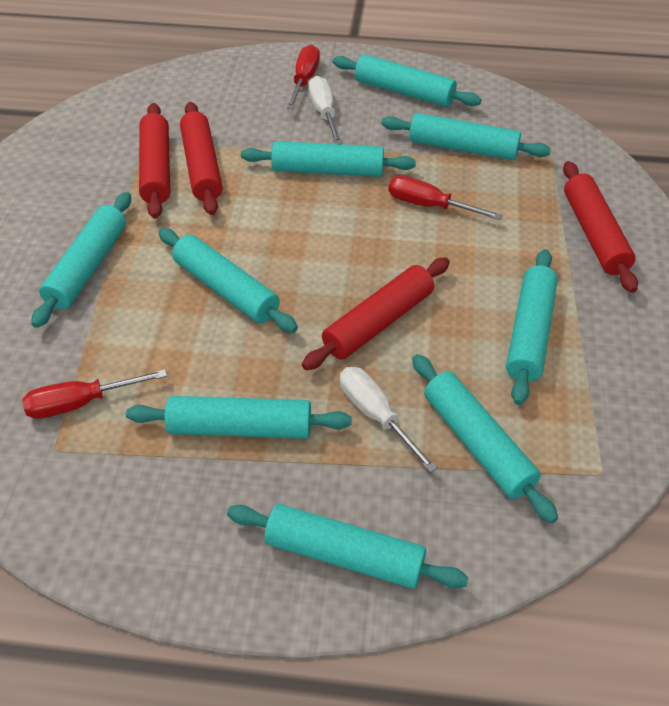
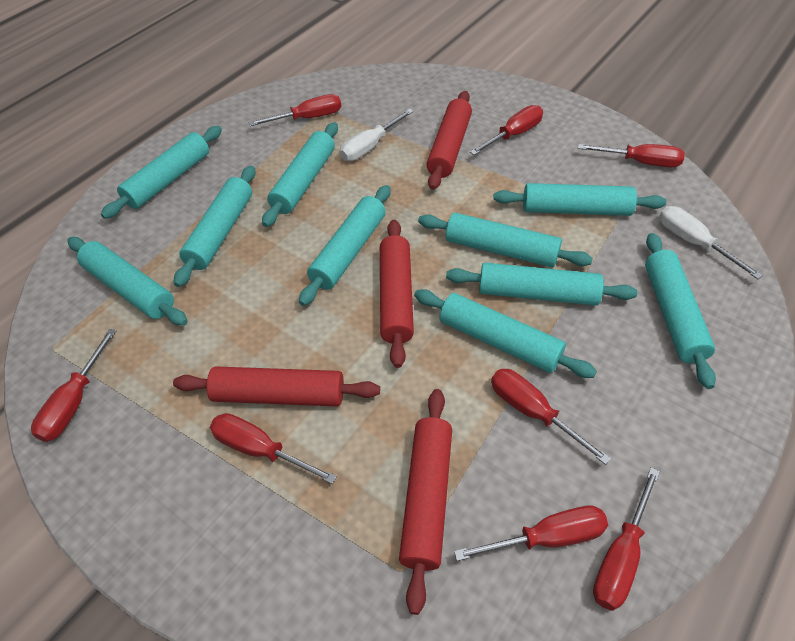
red screwdriver: 3 -> 8
turquoise rolling pin: 9 -> 10

